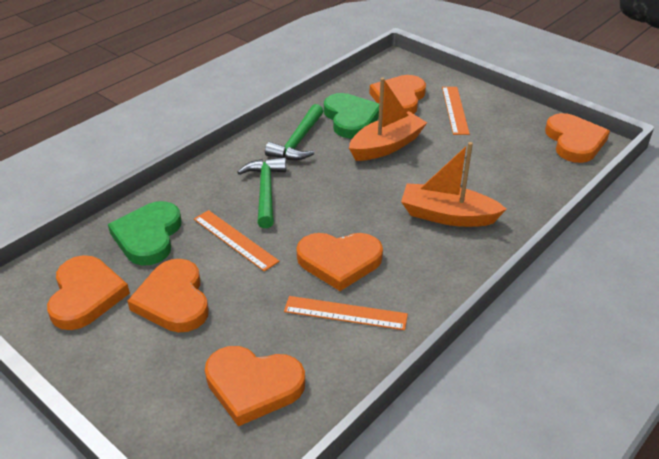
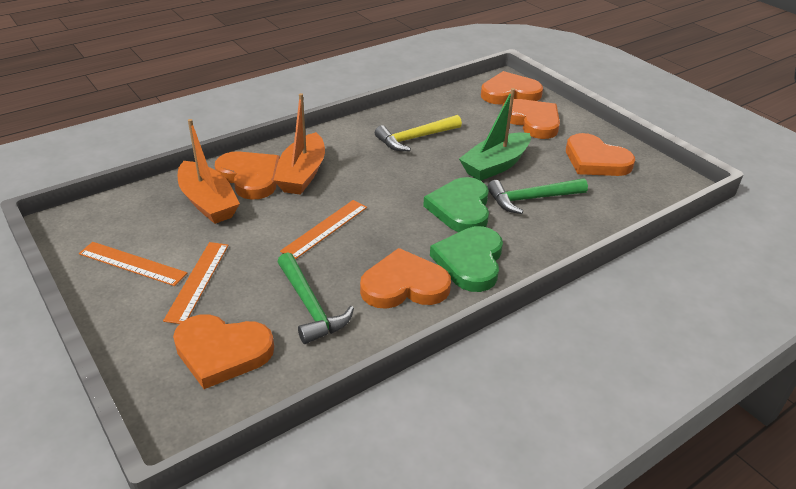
green boat: 0 -> 1
yellow hammer: 0 -> 1

